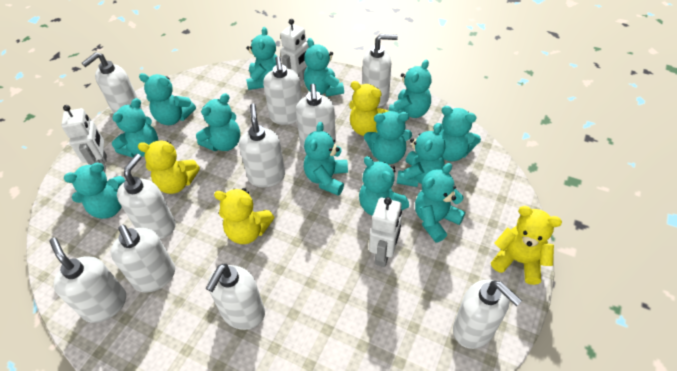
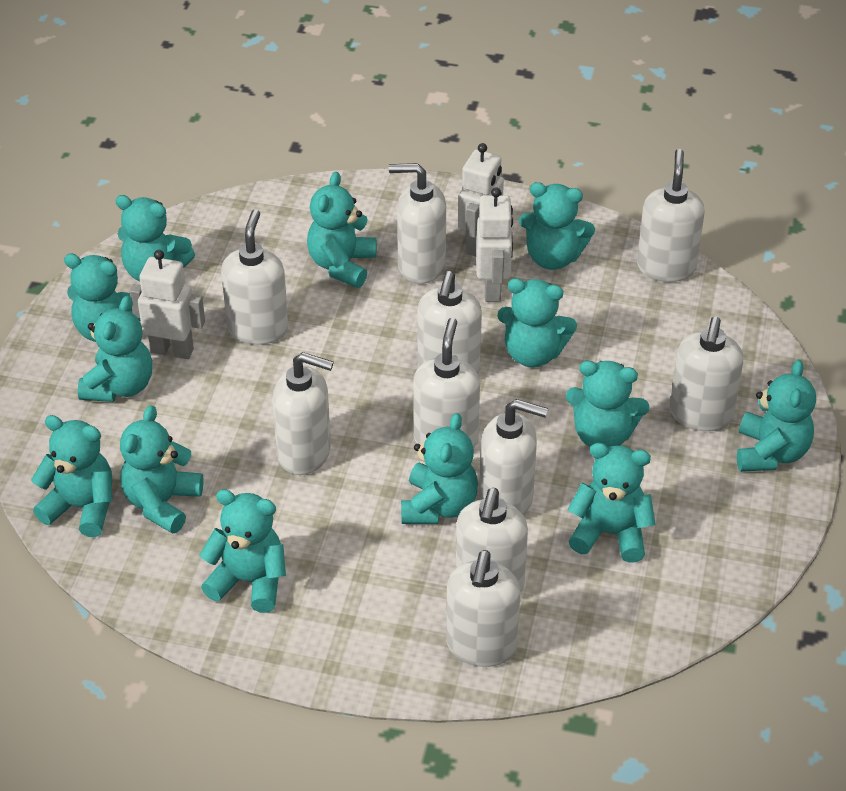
yellow teddy bear: 4 -> 0

